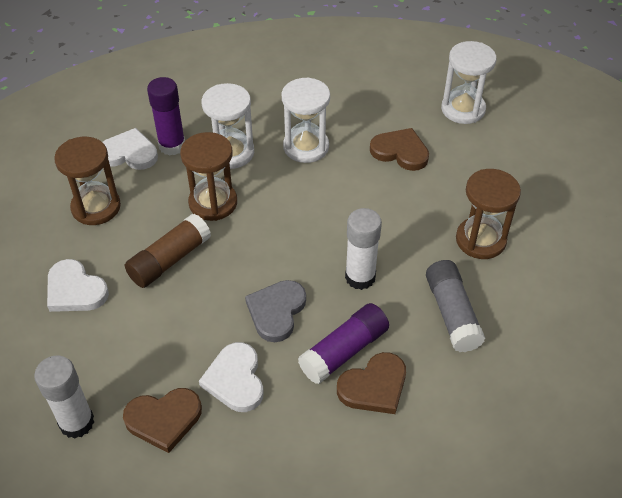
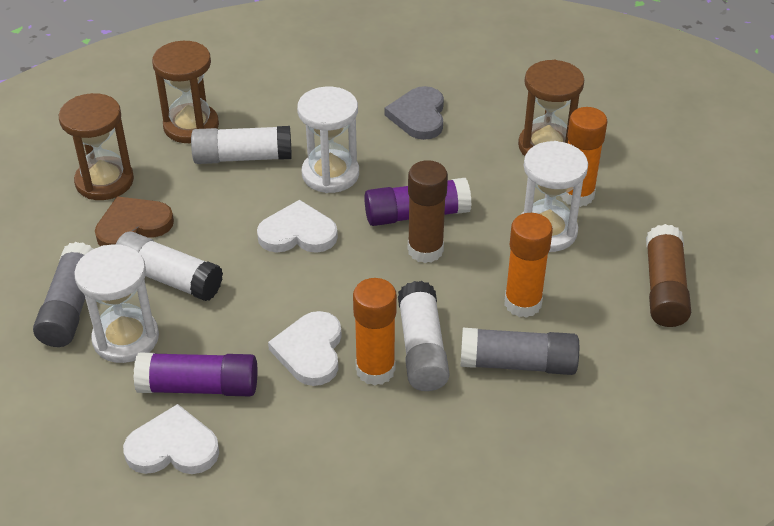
brown glue stick: 1 -> 2
brown heart: 3 -> 1
grey glue stick: 1 -> 2
orange glue stick: 0 -> 3
white glue stick: 2 -> 3

